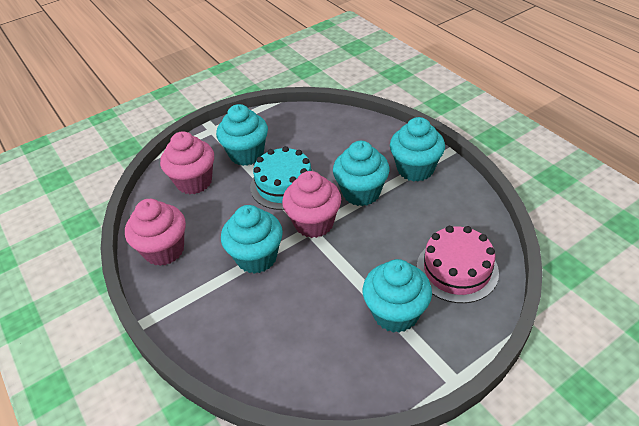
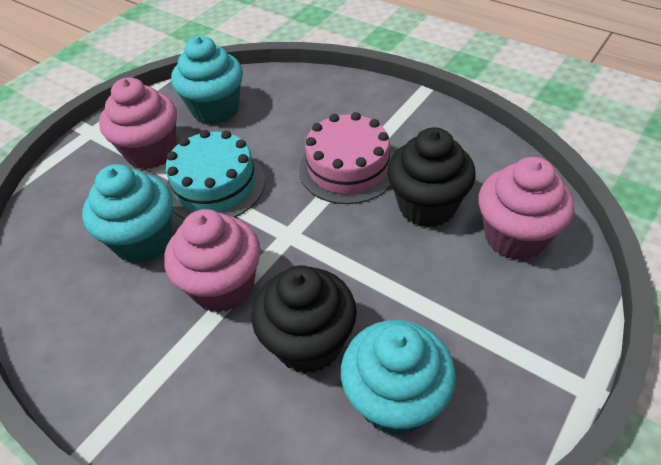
black cupcake: 0 -> 2
turquoise cupcake: 5 -> 3

